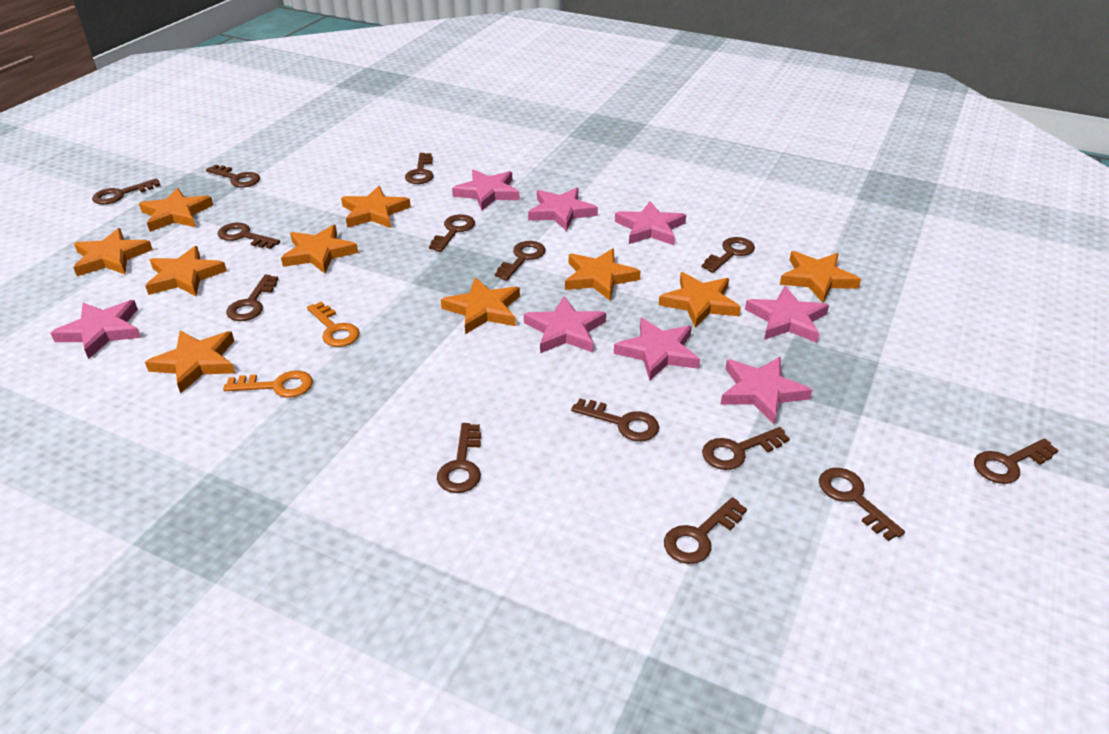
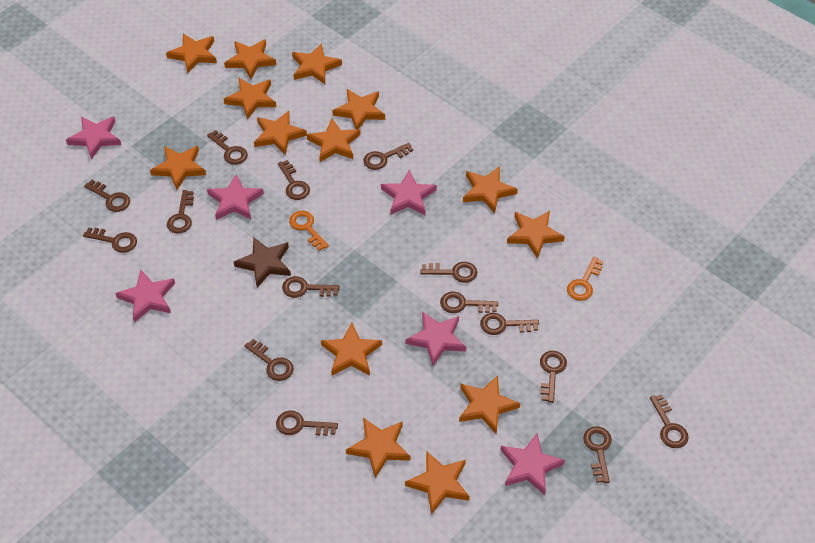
brown key: 14 -> 15
brown star: 0 -> 1
orange star: 10 -> 14
pink star: 8 -> 6

